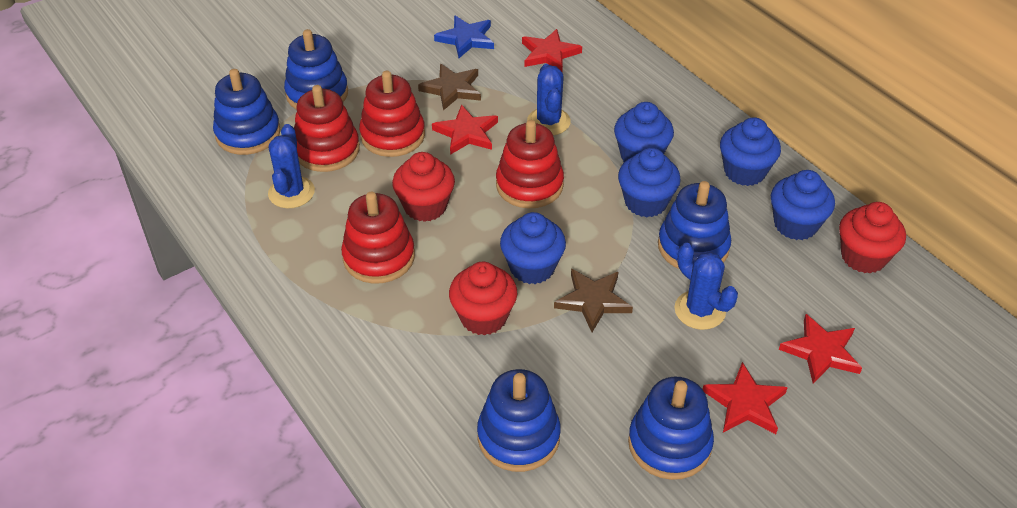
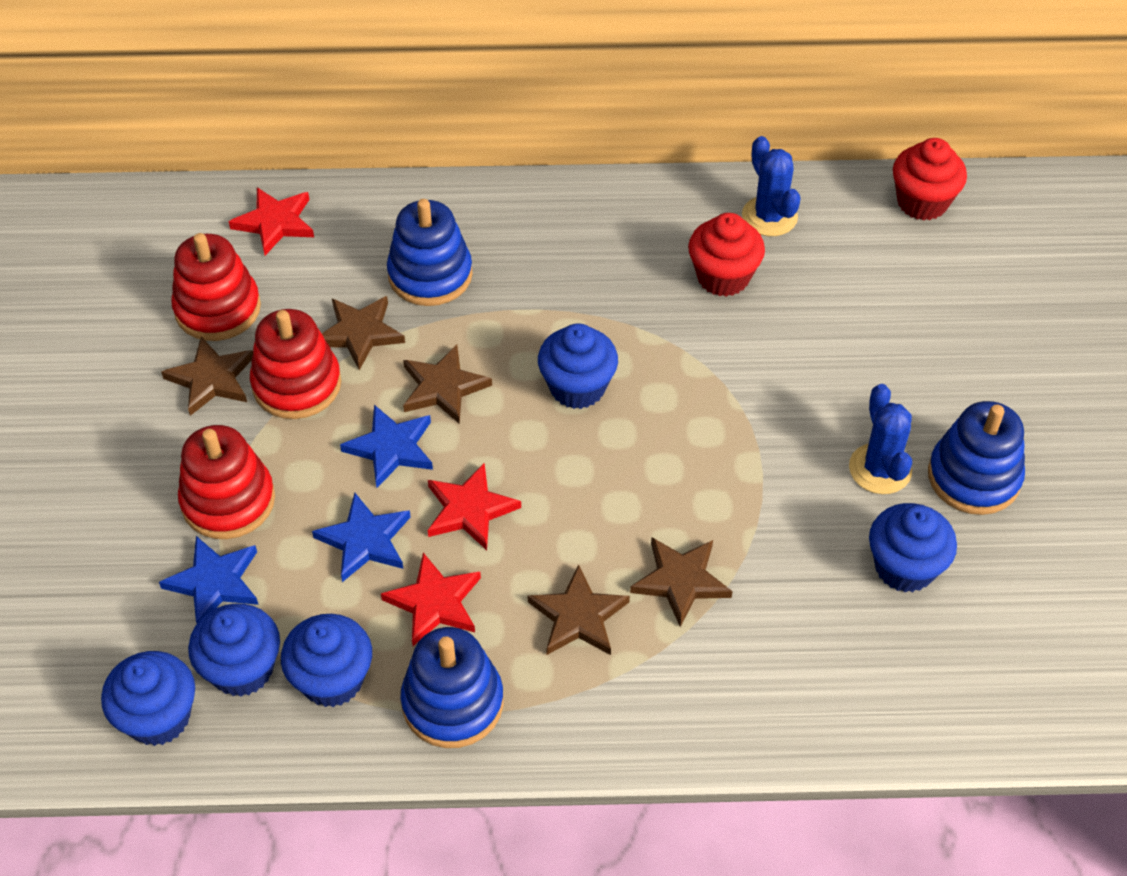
blue cactus: 3 -> 2
blue stacking toy: 5 -> 3
blue star: 1 -> 3
brown star: 2 -> 5
red cupcake: 3 -> 2
red stacking toy: 4 -> 3
red star: 4 -> 3

